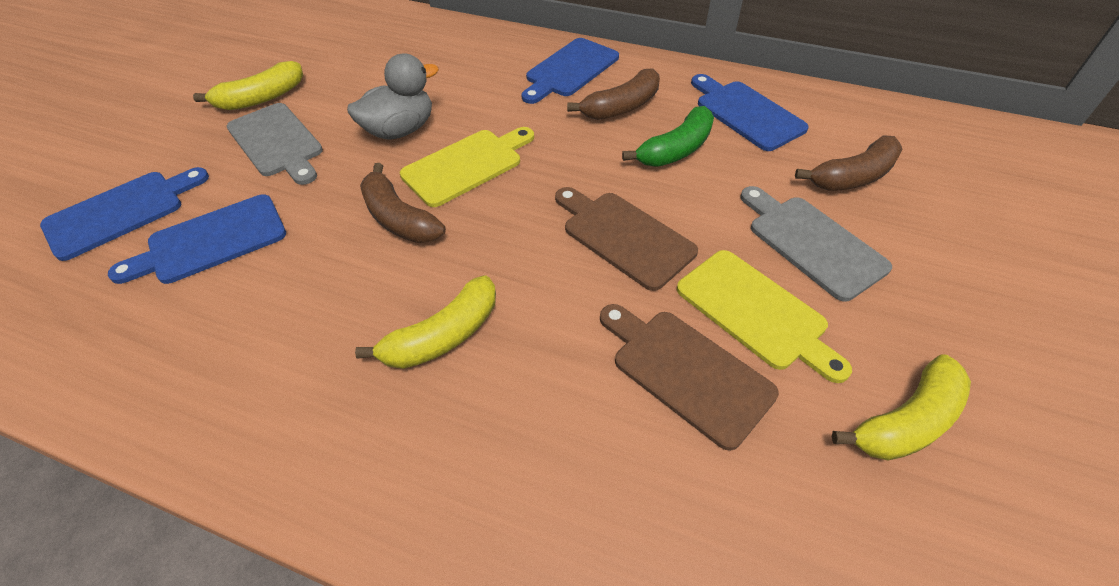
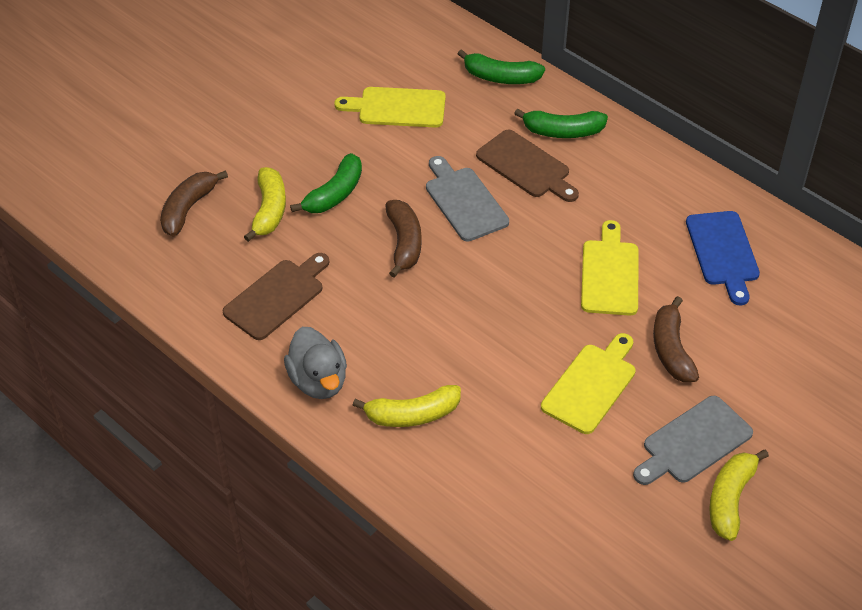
blue cutting board: 4 -> 1
green banana: 1 -> 3
yellow cutting board: 2 -> 3

